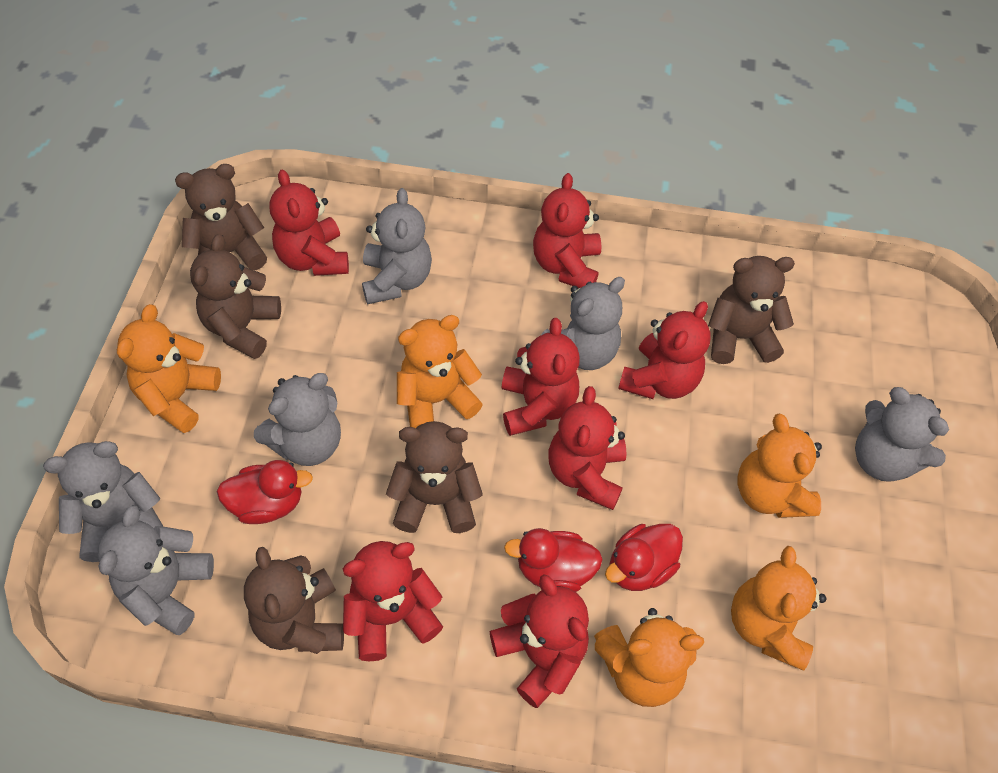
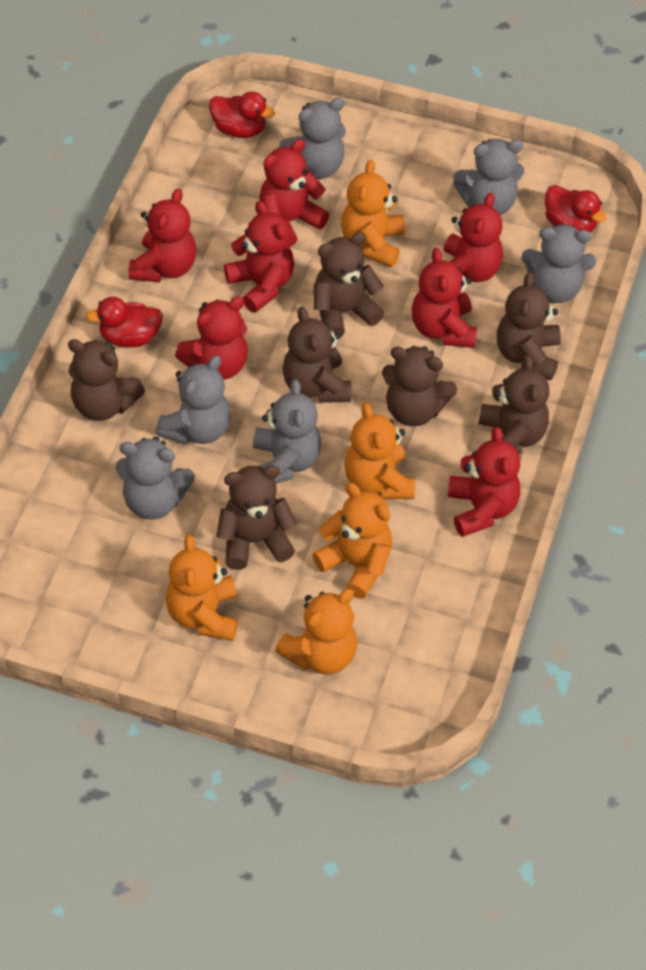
brown teddy bear: 5 -> 7

